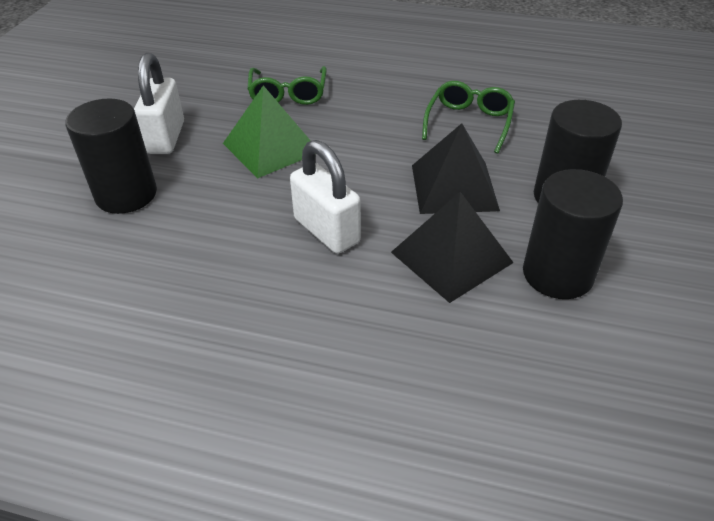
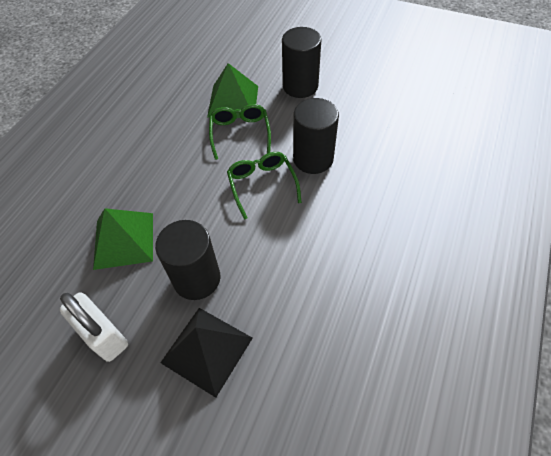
black pyramid: 2 -> 1
green pyramid: 1 -> 2
white padlock: 2 -> 1

